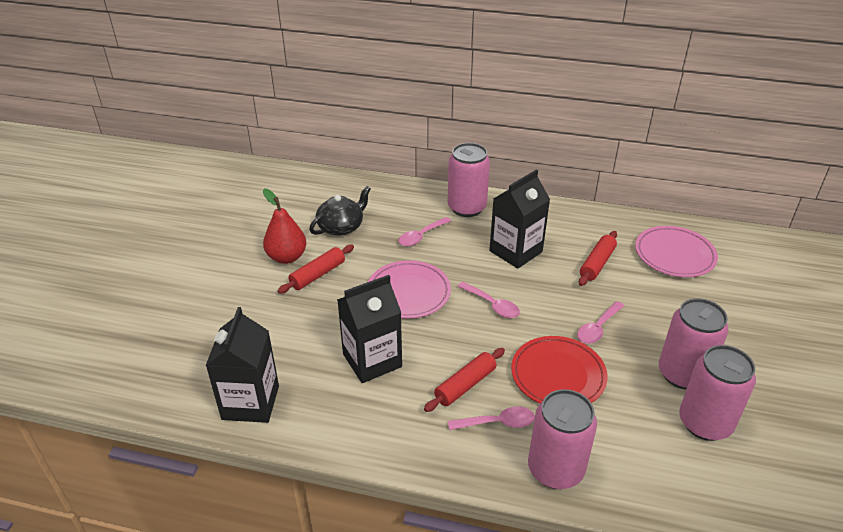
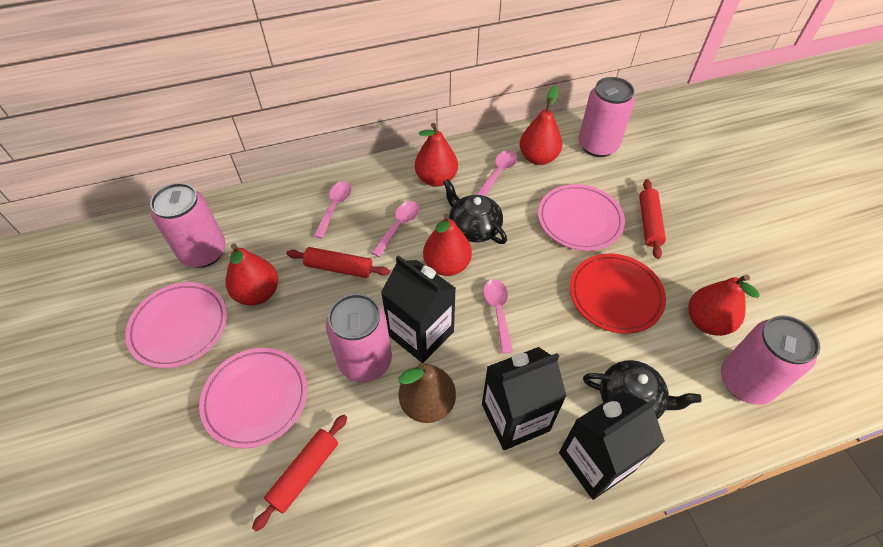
black teapot: 1 -> 2
brown pear: 0 -> 1
pink plate: 2 -> 3
red pear: 1 -> 5

